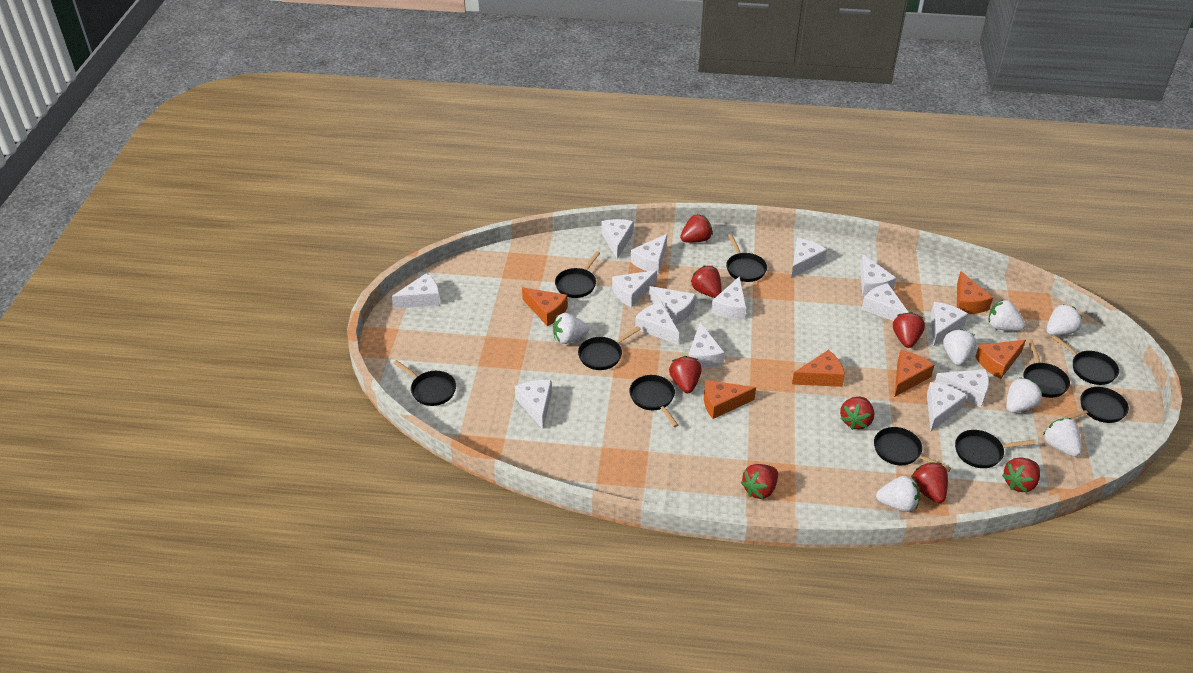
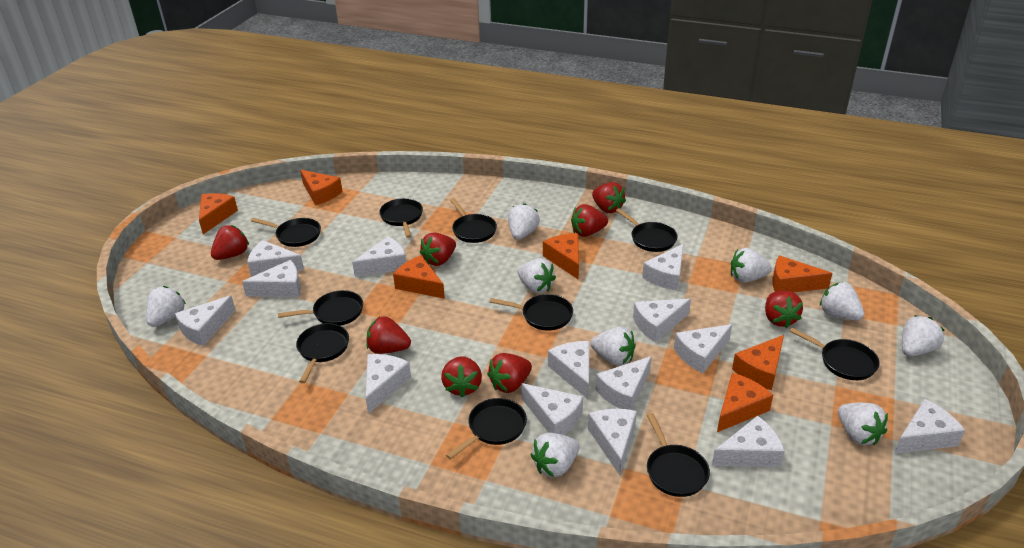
orange cheese: 6 -> 7
white cheese: 15 -> 14
white strawberry: 7 -> 9

